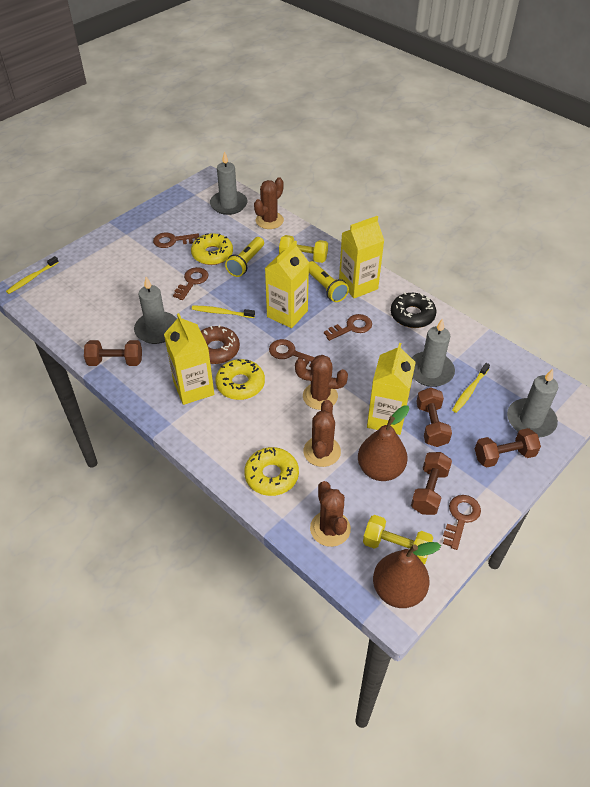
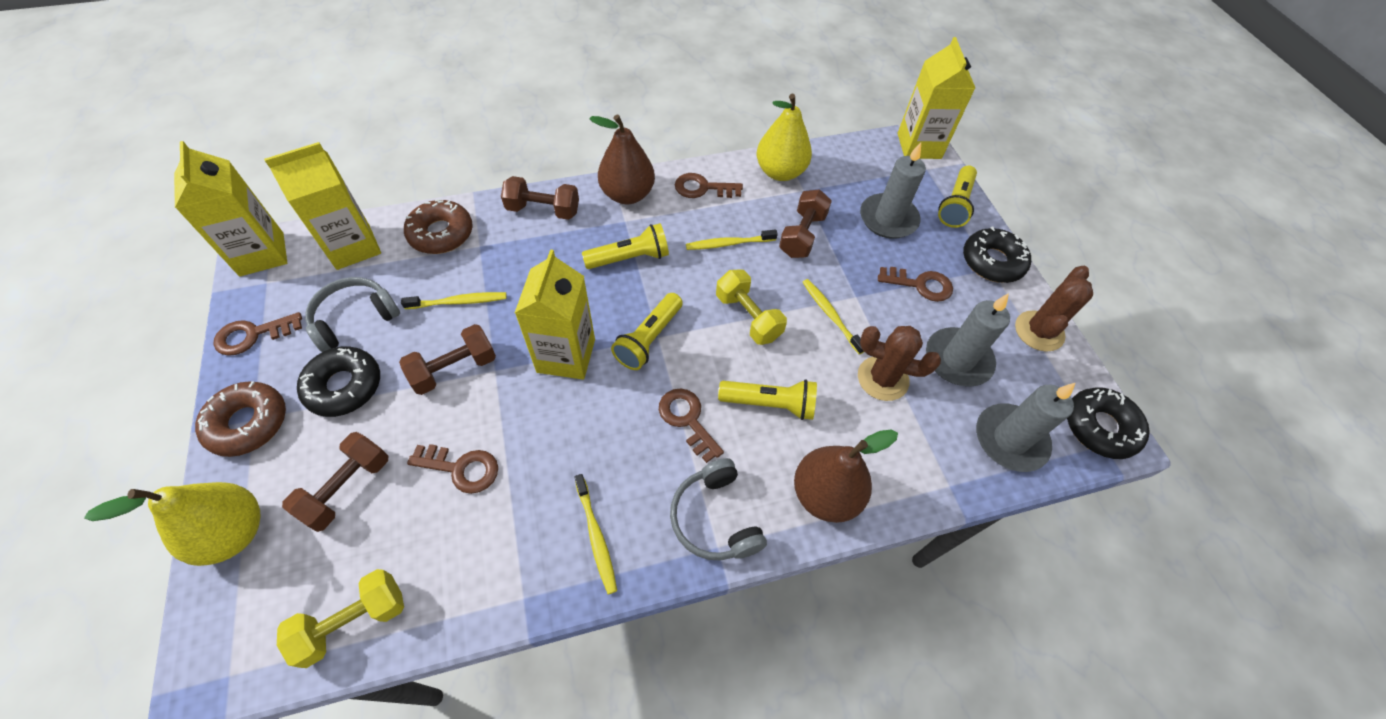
black donut: 1 -> 3
brown cactus: 4 -> 2
brown donut: 1 -> 2
grey candle: 4 -> 3
grey headphones: 0 -> 2
yellow donut: 3 -> 0
yellow flashlight: 2 -> 4
yellow pear: 0 -> 2
yellow toothbrush: 3 -> 4

